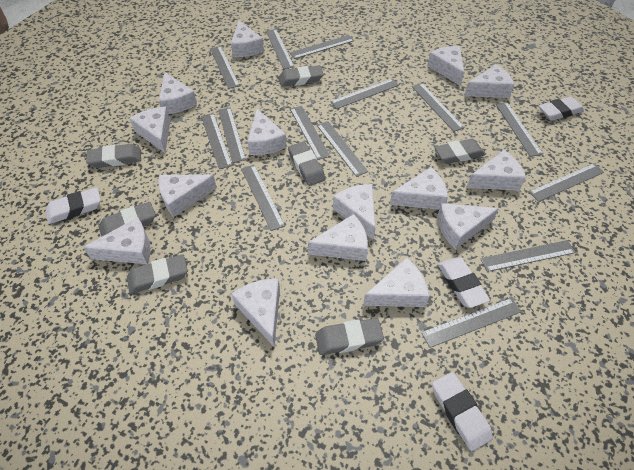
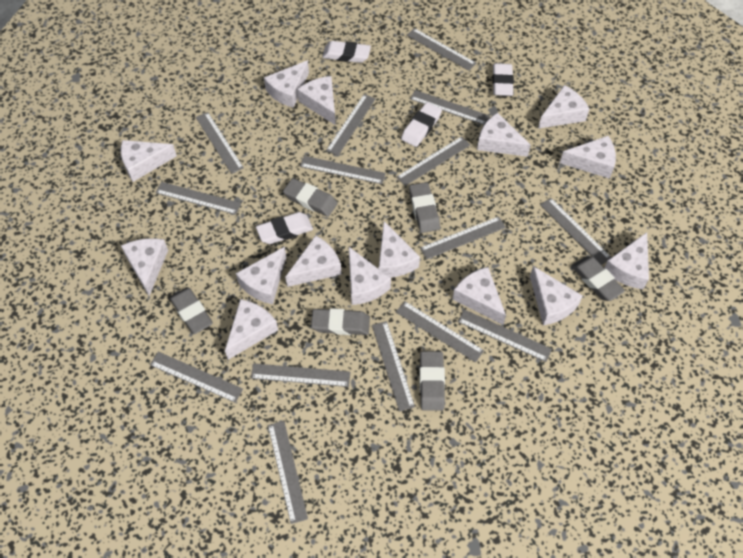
grey eraser: 7 -> 6
grey ruler: 14 -> 15

